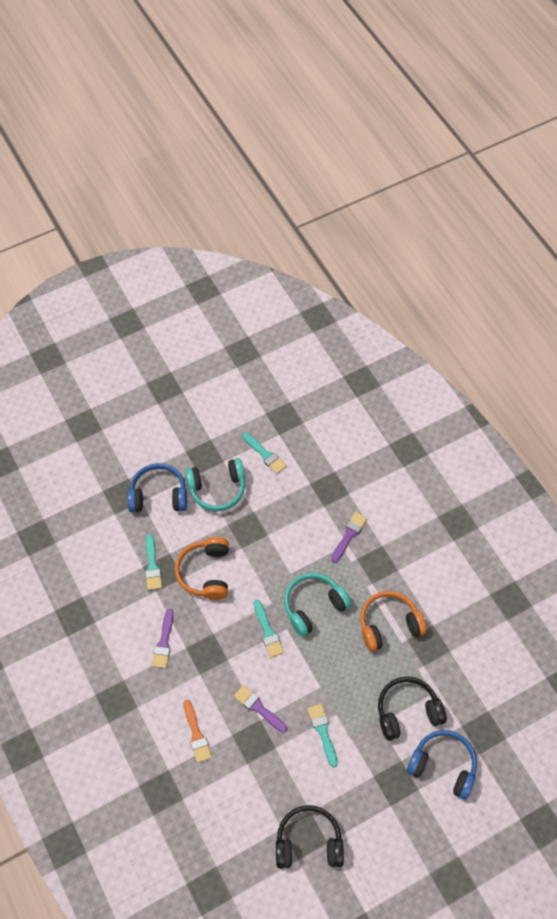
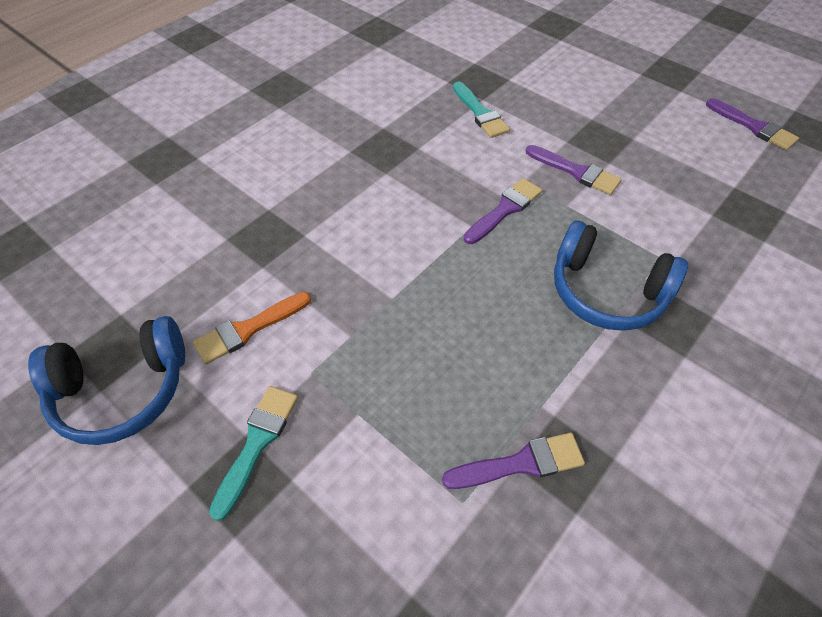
black headphones: 2 -> 0
orange headphones: 2 -> 0
purple brush: 3 -> 4
turquoise brush: 4 -> 2
turquoise headphones: 2 -> 0

